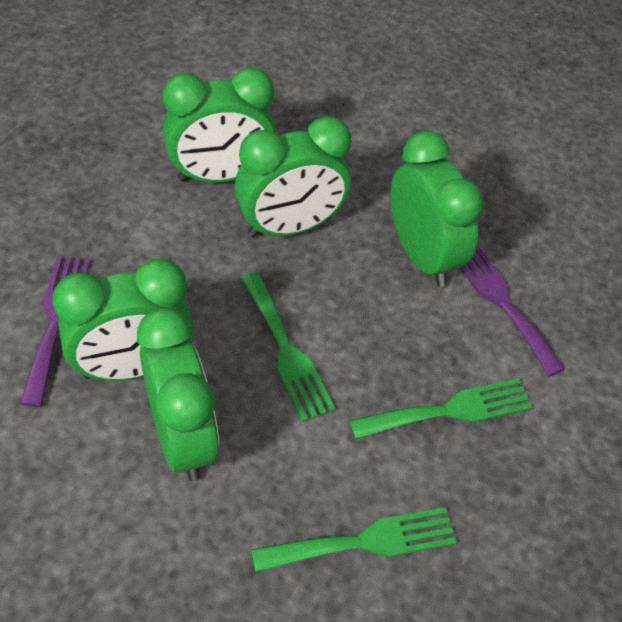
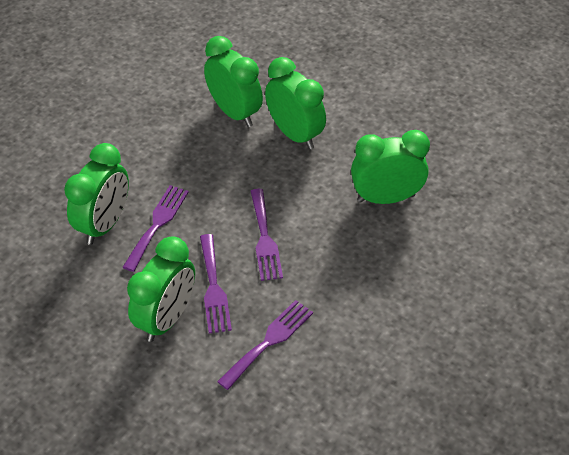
green fork: 3 -> 0
purple fork: 2 -> 4

